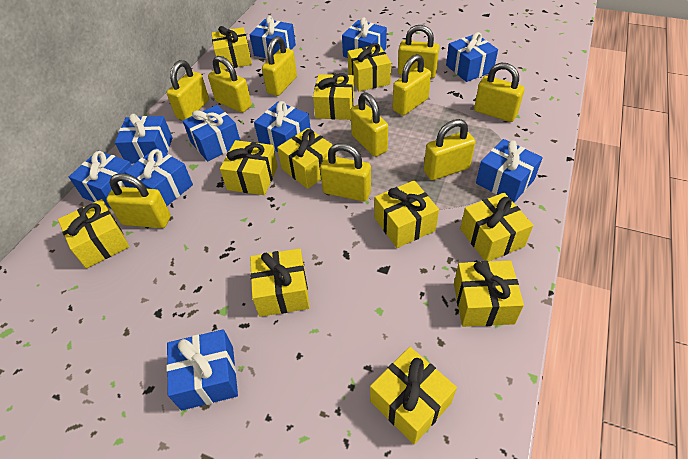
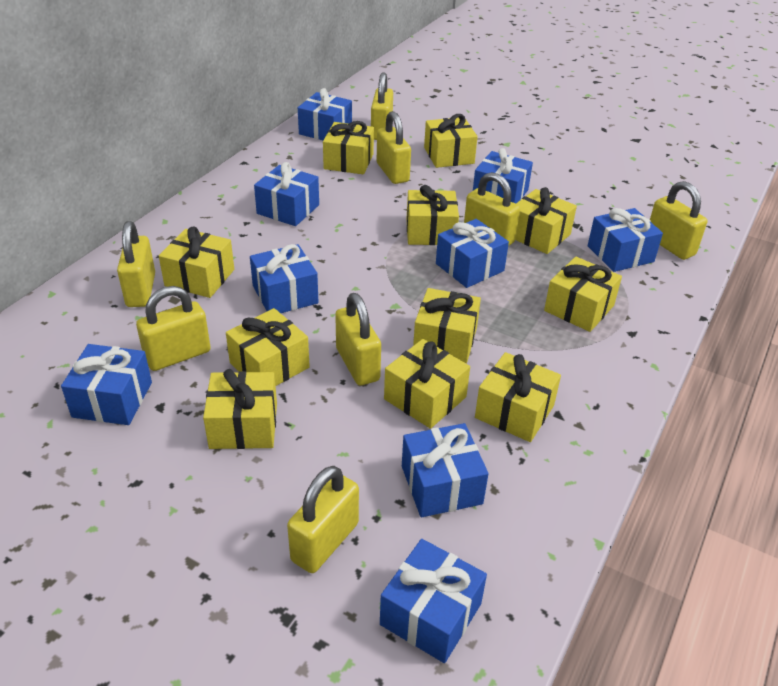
blue gift: 10 -> 9
yellow padlock: 10 -> 8

